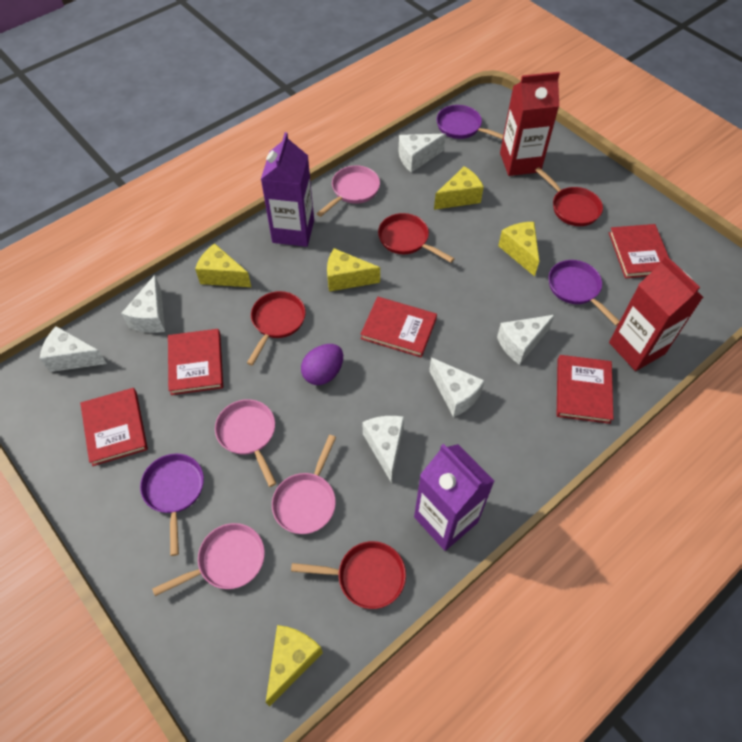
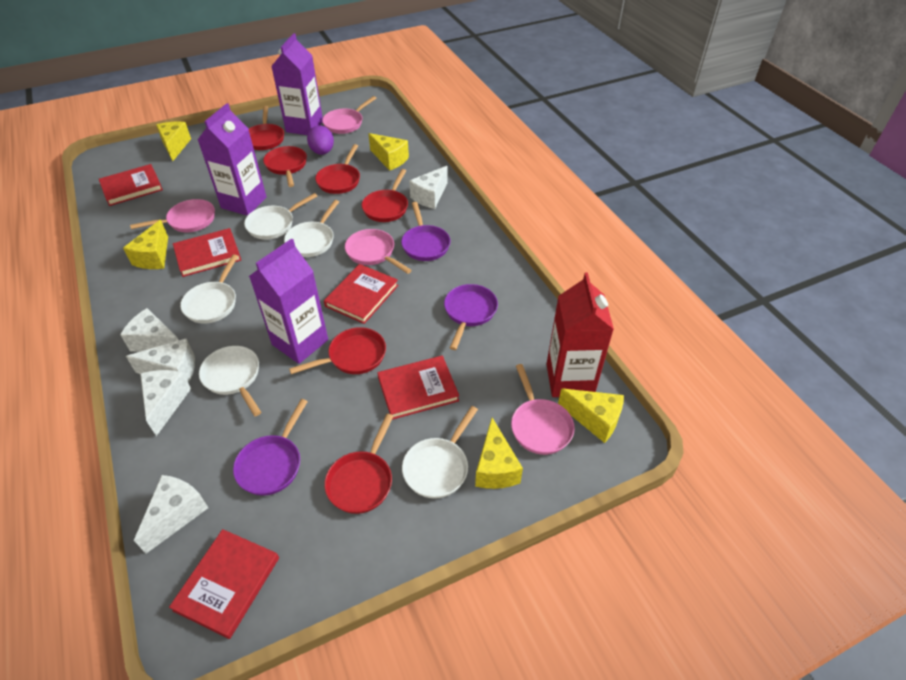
purple carton: 2 -> 3
red carton: 2 -> 1
red pan: 4 -> 6
white cheese: 6 -> 5
white pan: 0 -> 5

